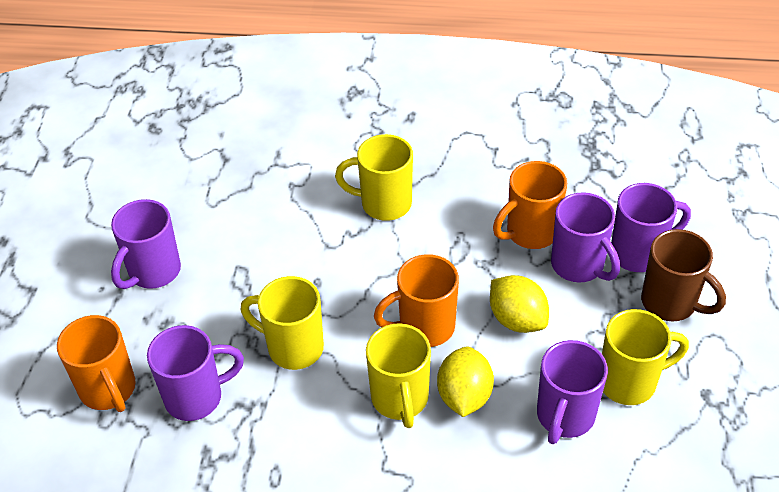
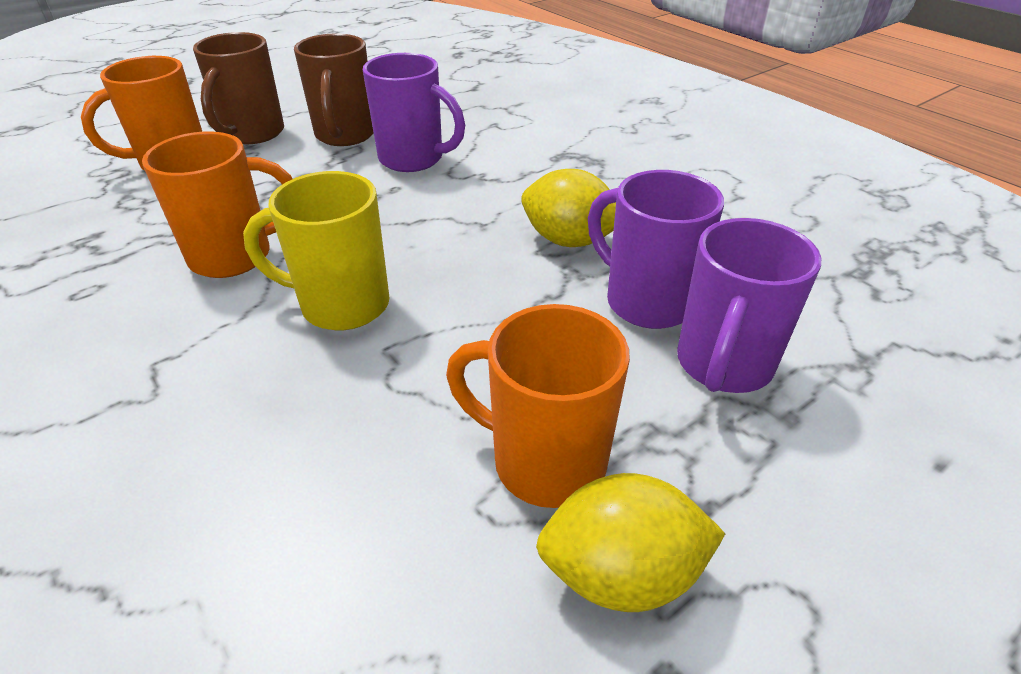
brown mug: 1 -> 2
purple mug: 5 -> 3
yellow mug: 4 -> 1

